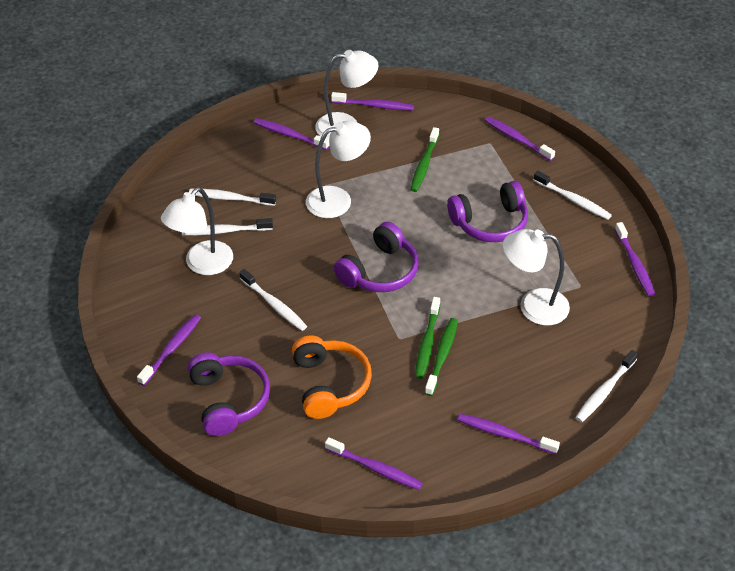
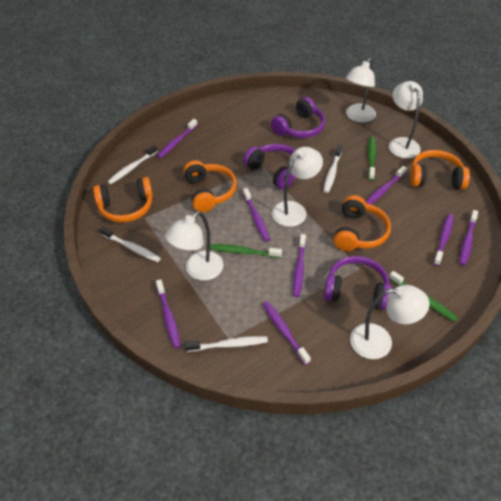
orange headphones: 1 -> 4
purple toothbrush: 7 -> 8
white lamp: 4 -> 5
white toothbrush: 5 -> 4

